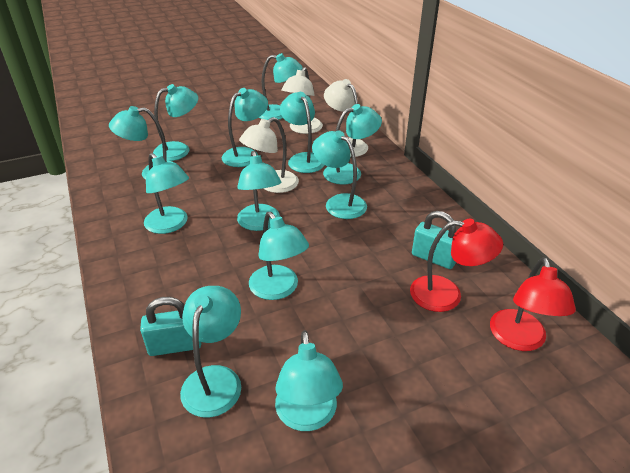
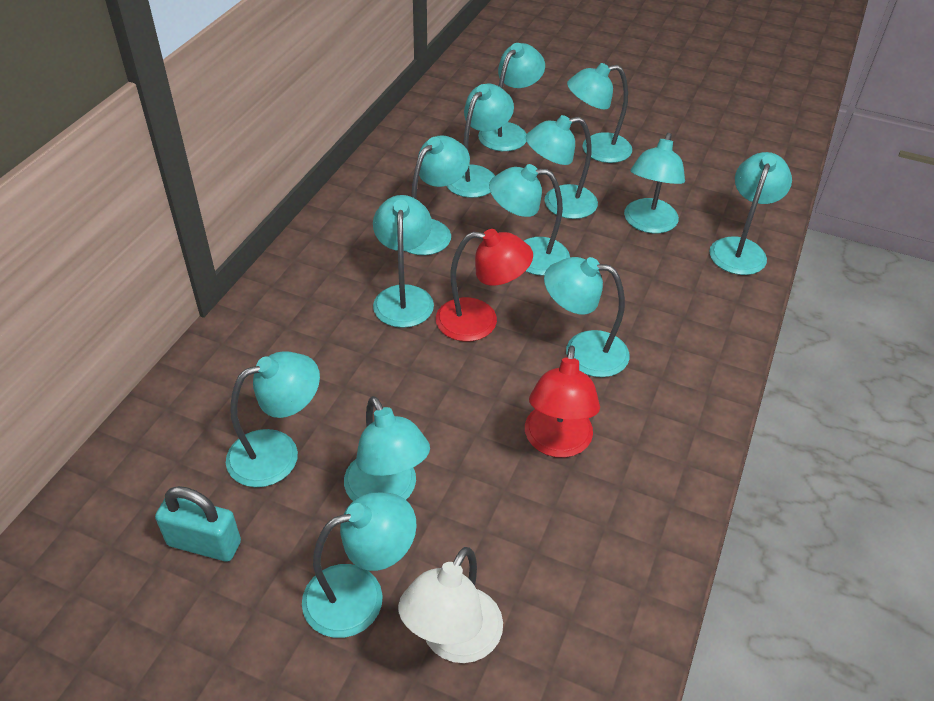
turquoise lamp: 12 -> 13
turquoise padlock: 2 -> 1
white lamp: 3 -> 1

